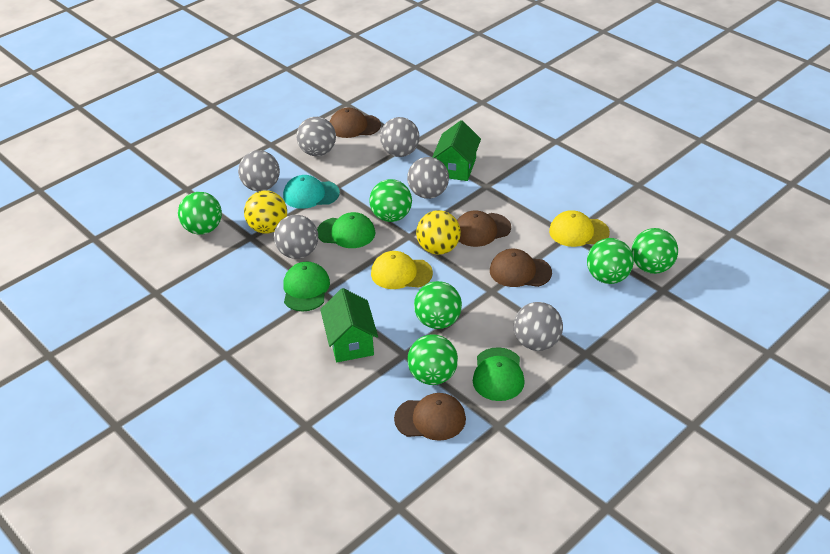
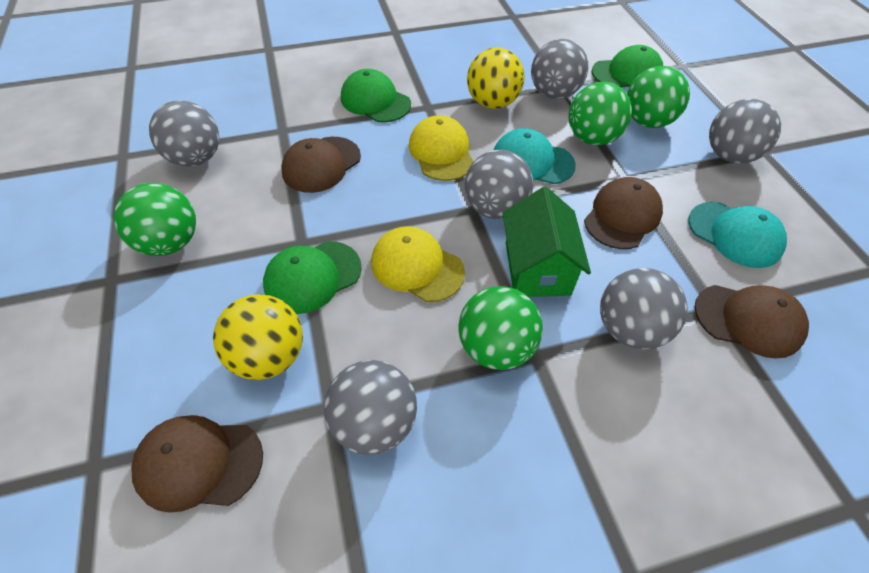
green ball: 6 -> 4
green house: 2 -> 1
turquoise cap: 1 -> 2

